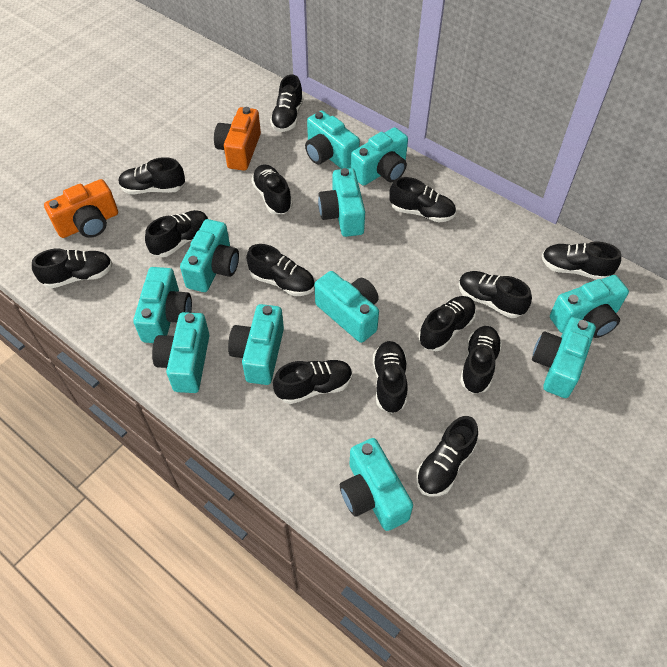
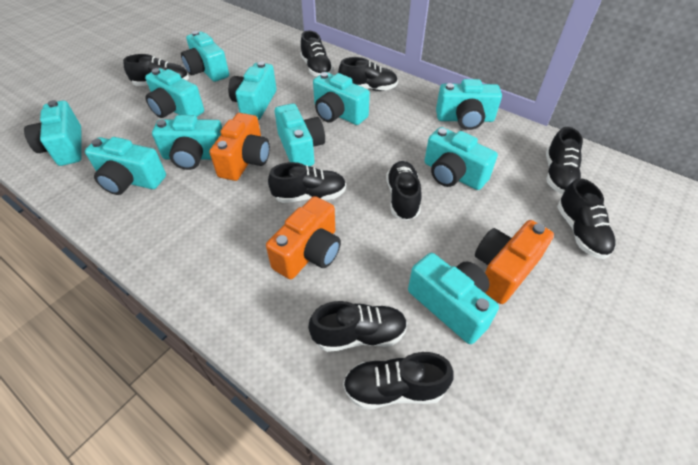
black shoe: 14 -> 9
orange camera: 2 -> 3

